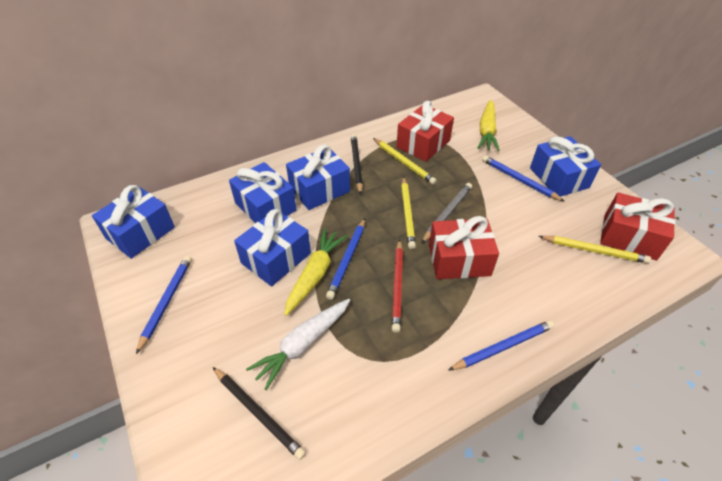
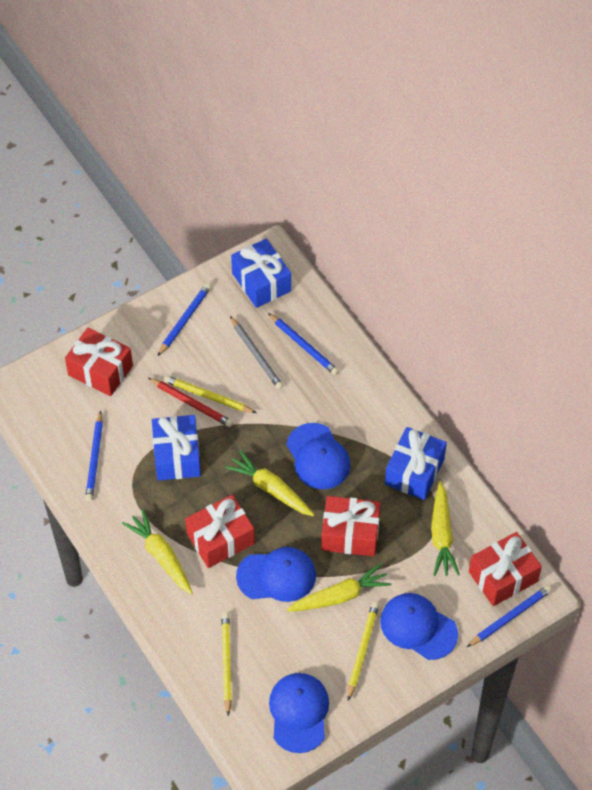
black pencil: 2 -> 0
blue cap: 0 -> 4
blue gift: 5 -> 3
red gift: 3 -> 4
white carrot: 1 -> 0
yellow carrot: 2 -> 4

